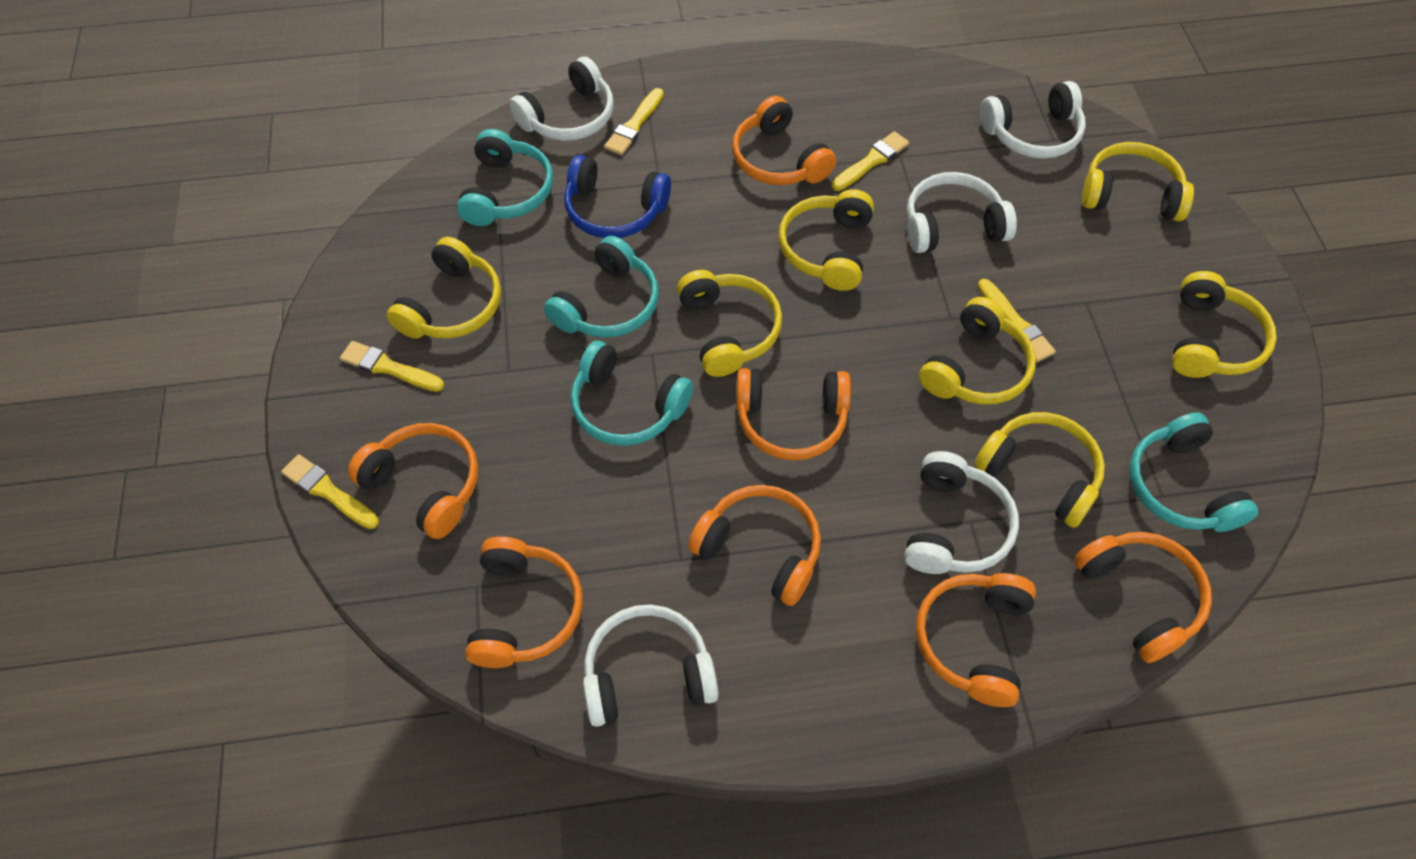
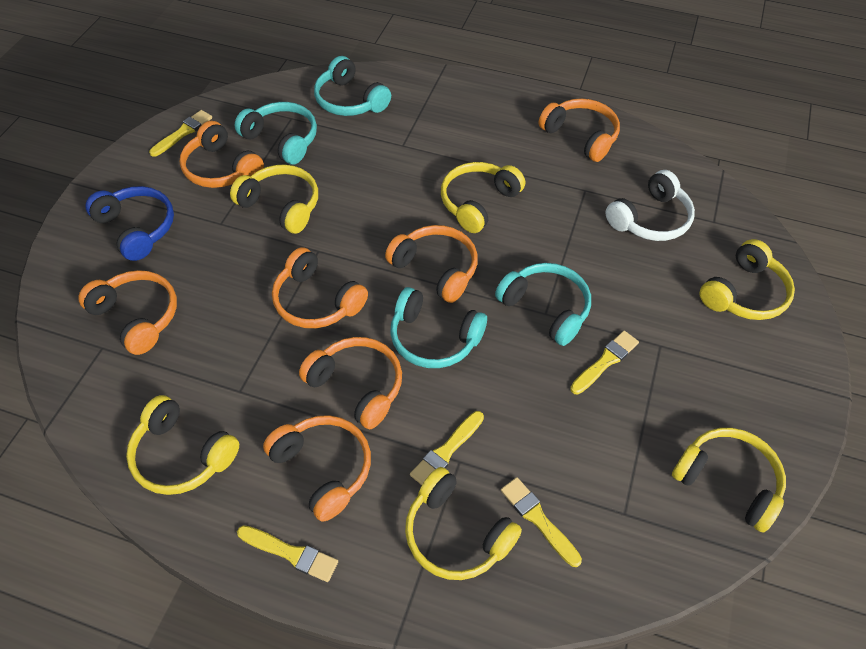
white headphones: 5 -> 1
yellow headphones: 7 -> 6

